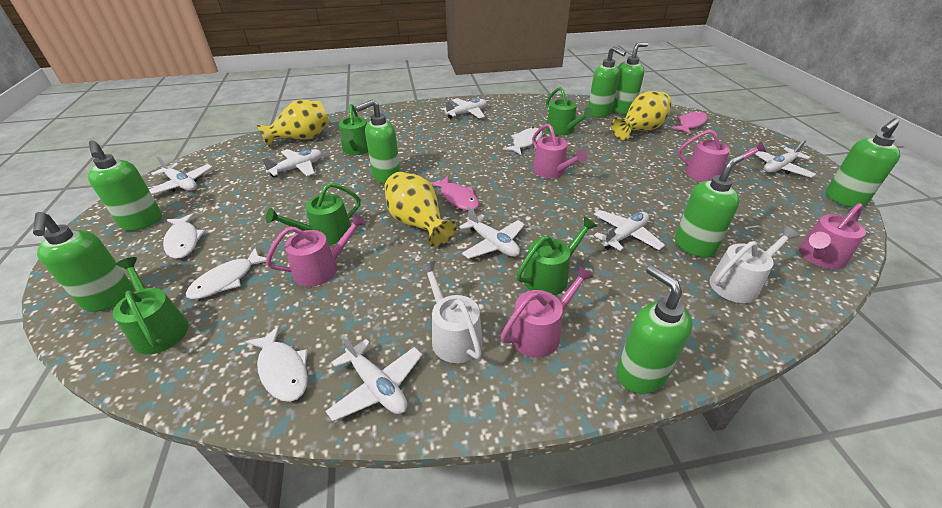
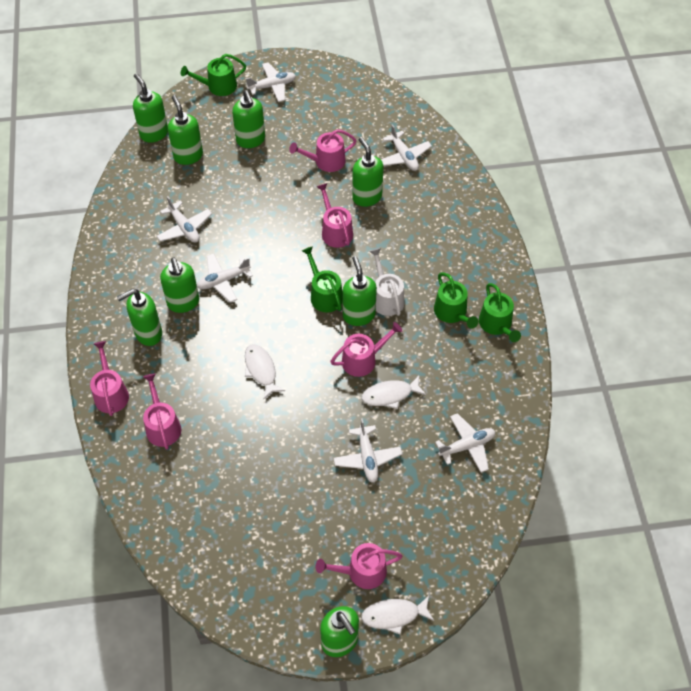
green watering can: 5 -> 4
pink fish: 2 -> 0
pink watering can: 5 -> 6
white fish: 4 -> 3
white plane: 7 -> 6
white watering can: 2 -> 1
yellow vase: 3 -> 0

